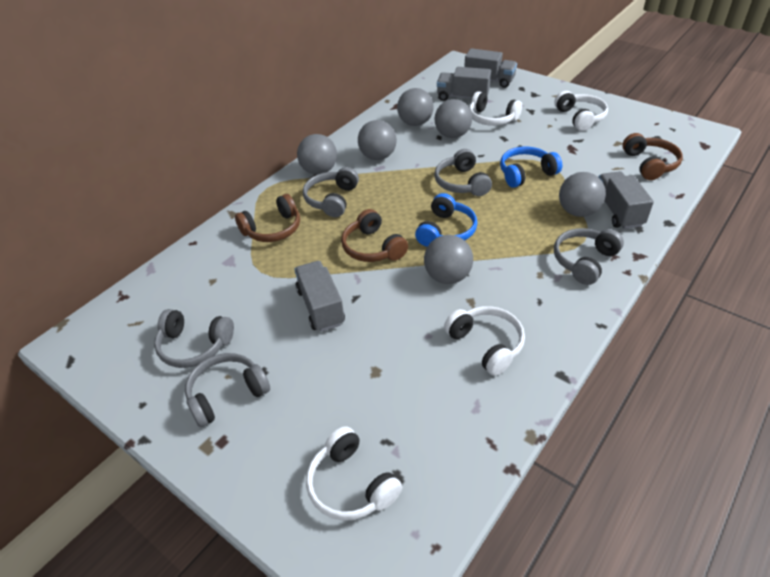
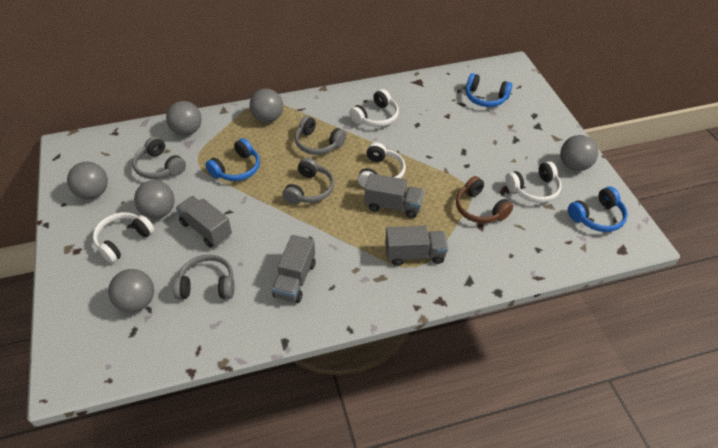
blue headphones: 2 -> 3
brown headphones: 3 -> 1
grey headphones: 5 -> 4

